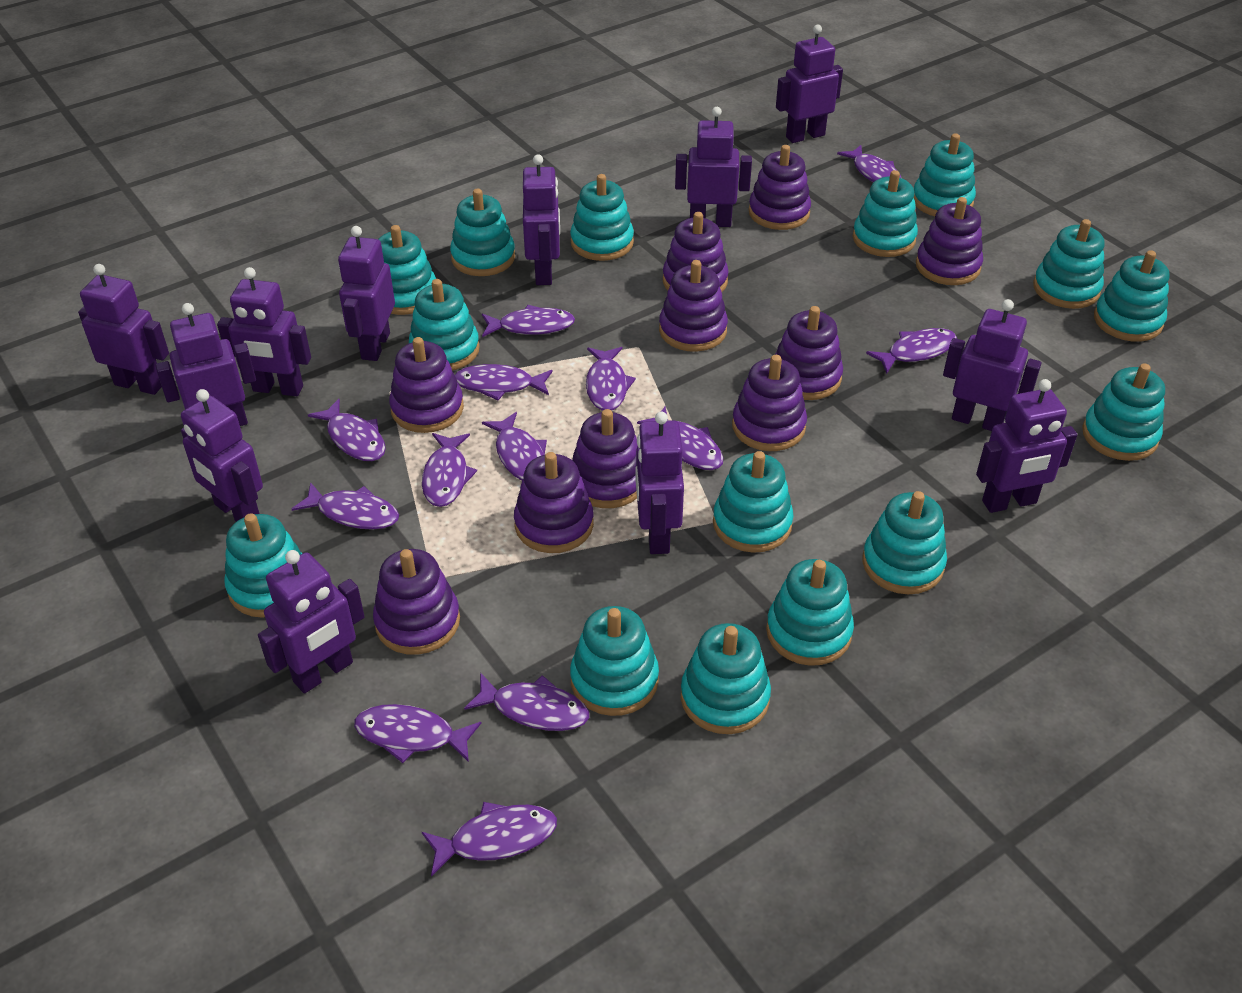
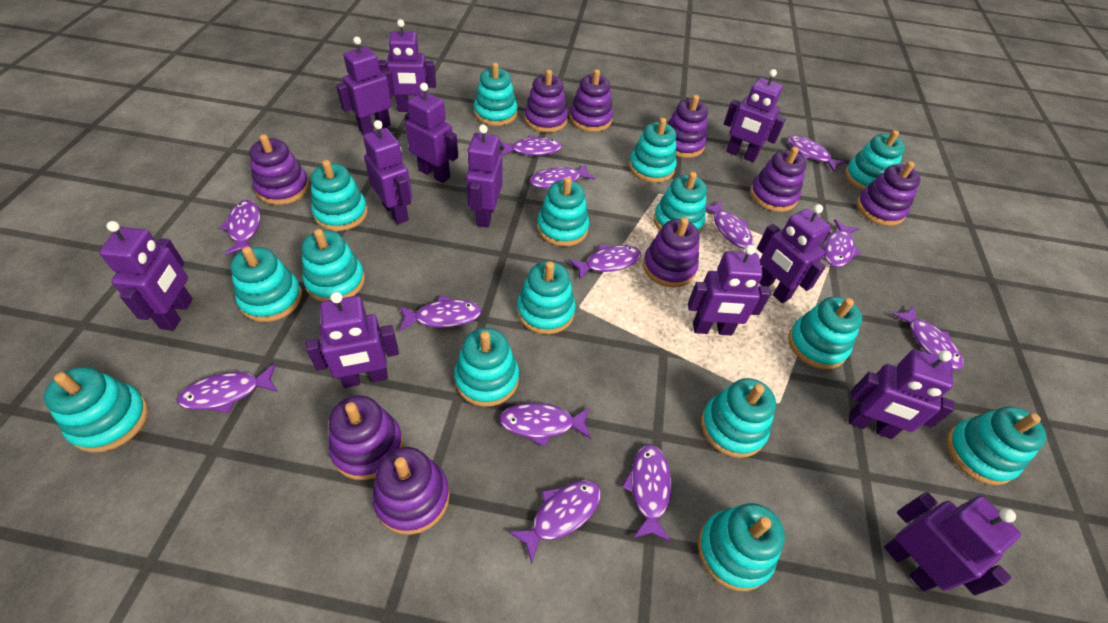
purple stacking toy: 10 -> 9

